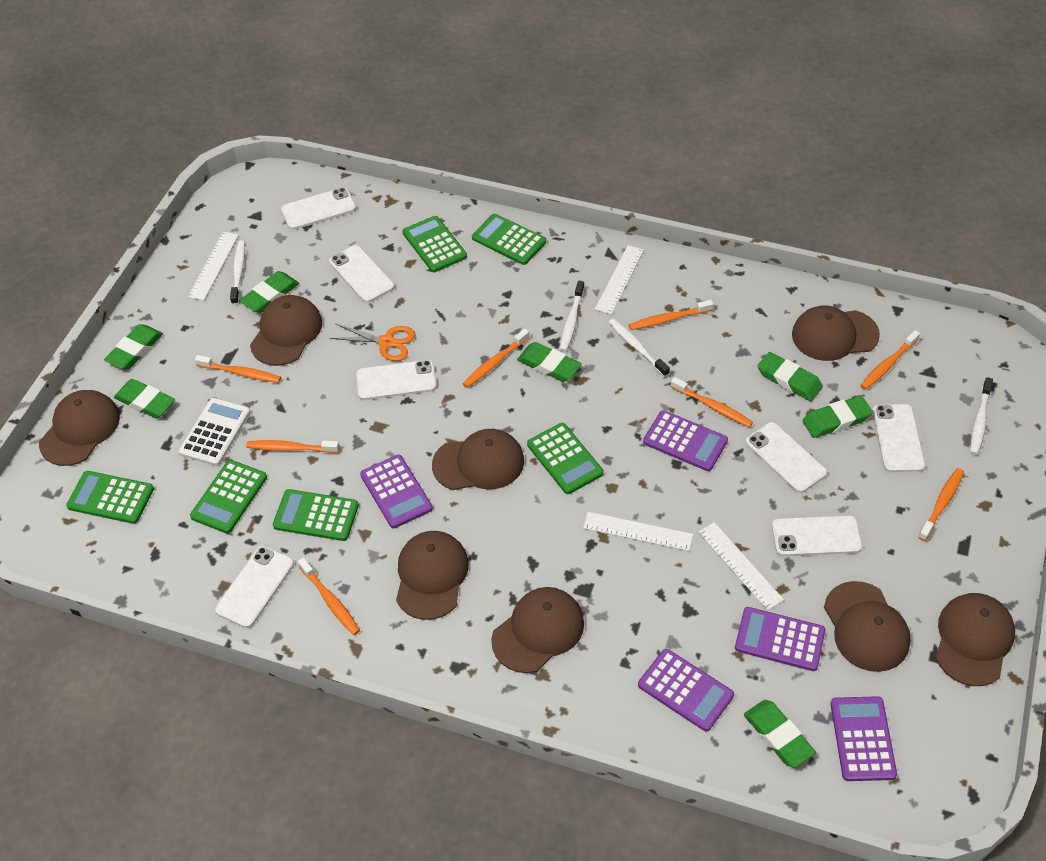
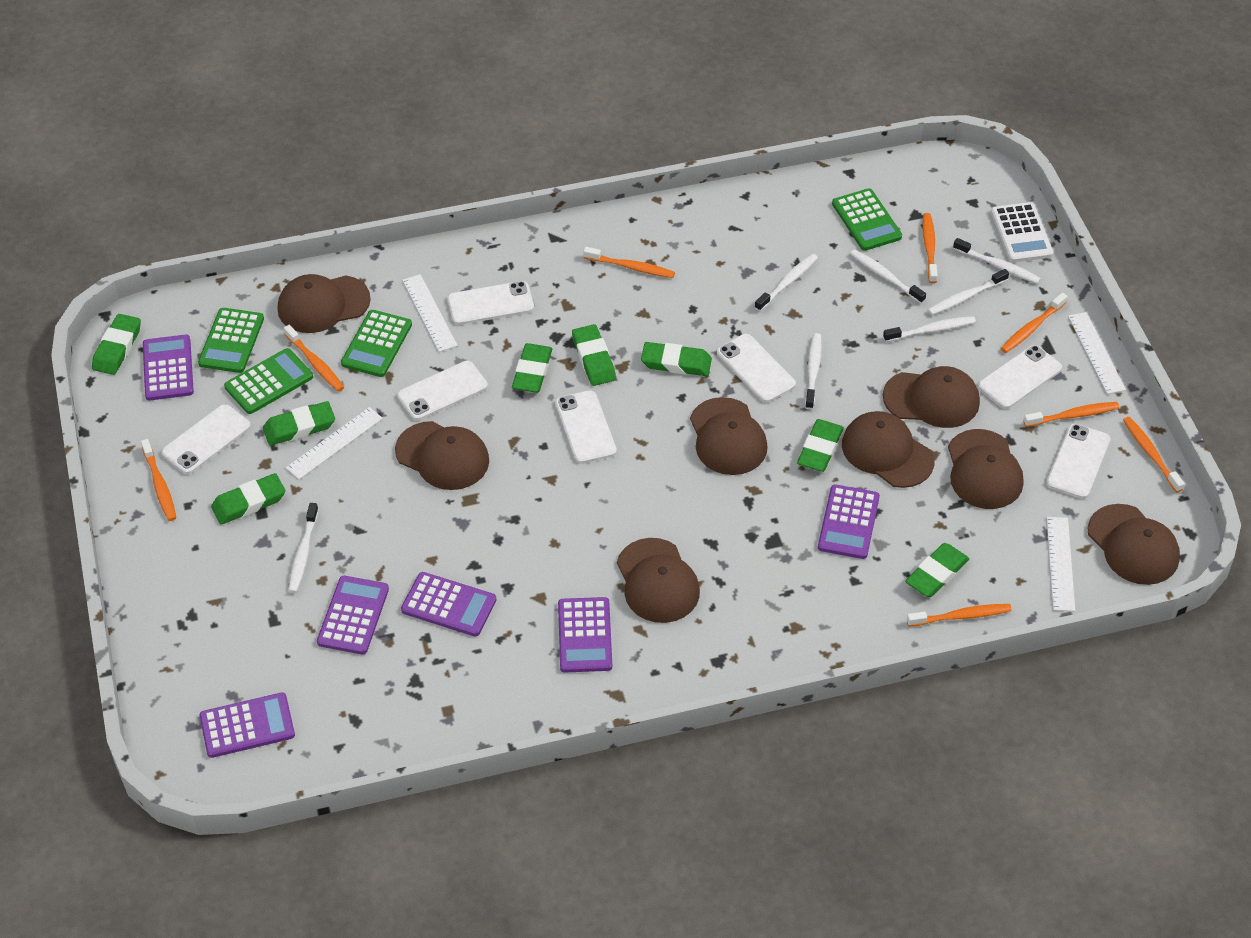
green calculator: 6 -> 4
green eraser: 7 -> 8
orange scissors: 1 -> 0
purple calculator: 5 -> 6
white toothbrush: 4 -> 7

